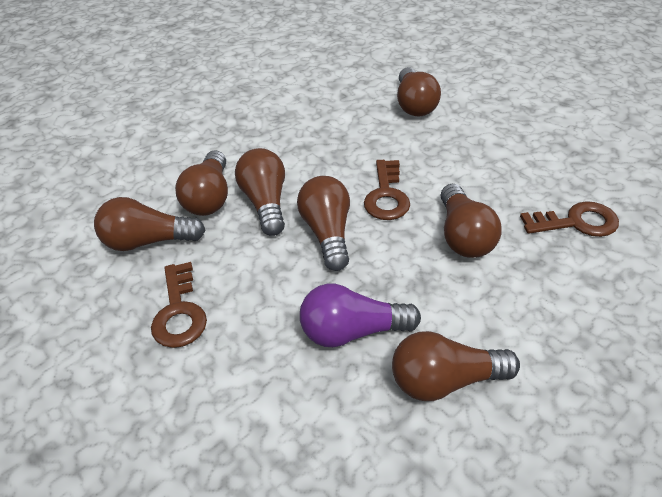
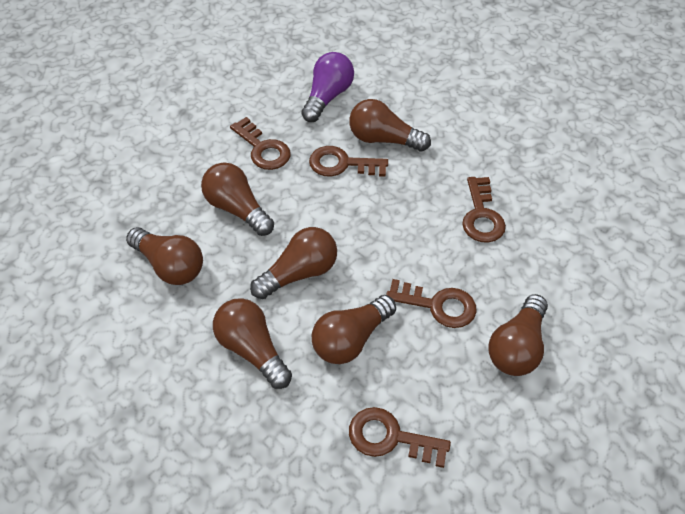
brown key: 3 -> 5

